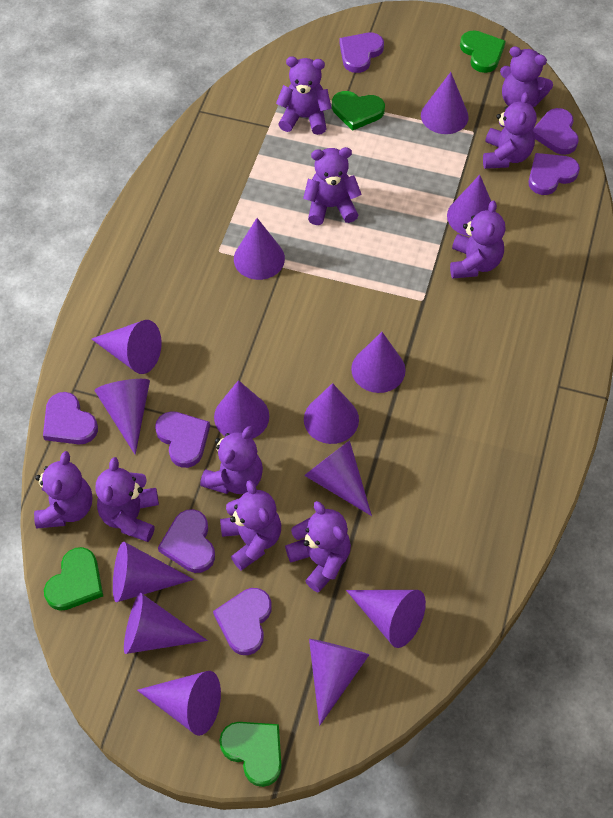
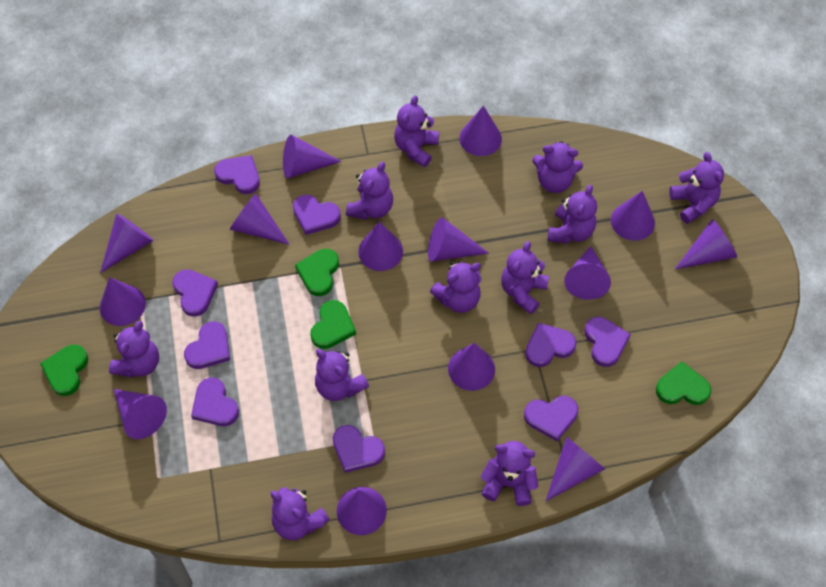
purple heart: 7 -> 9
purple teddy bear: 10 -> 11

